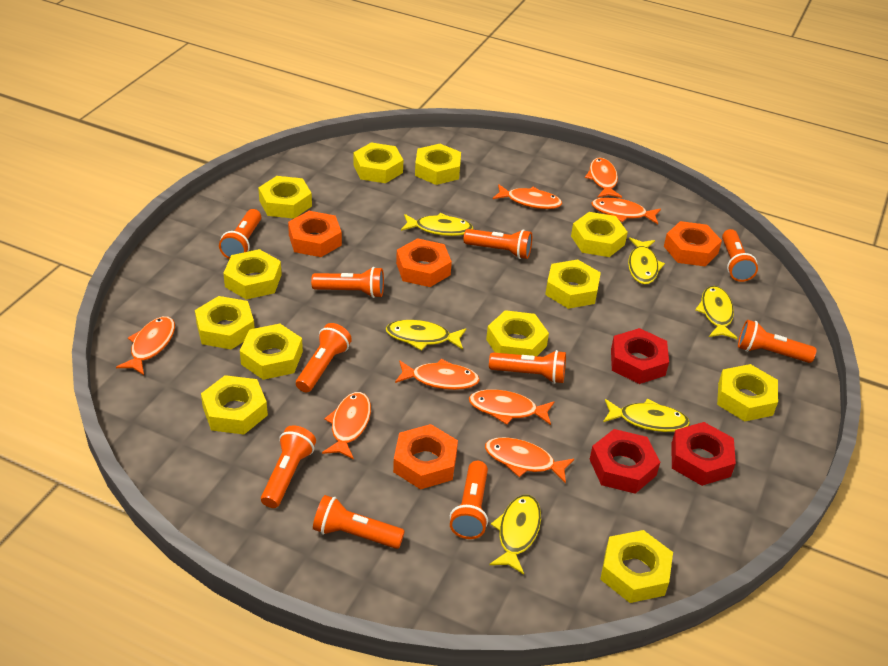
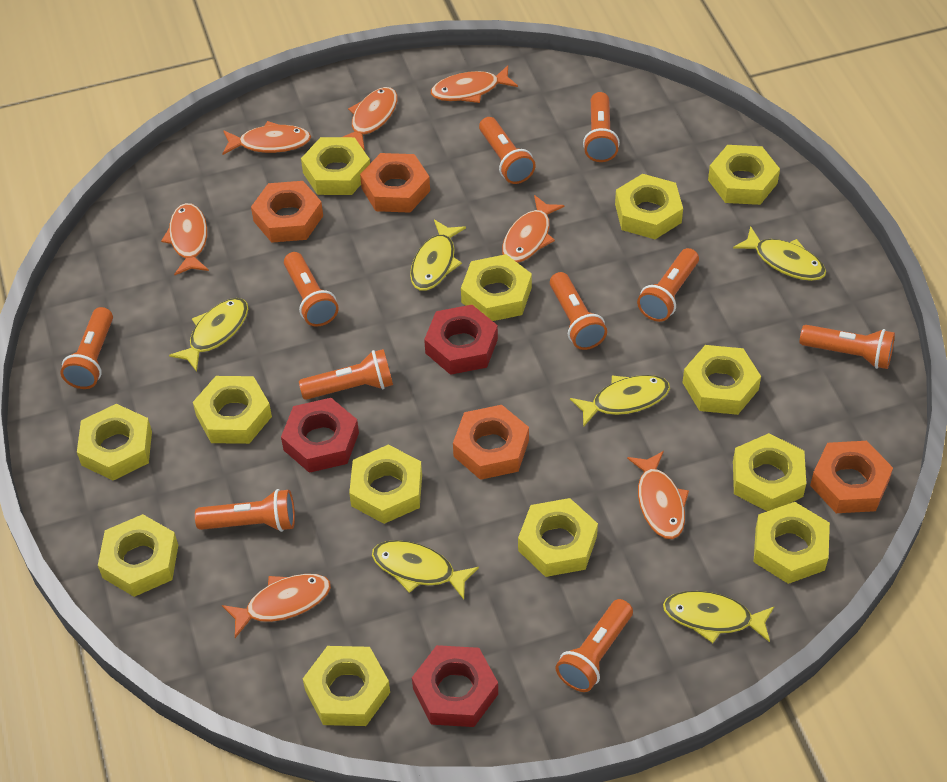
orange fish: 8 -> 7
yellow nut: 12 -> 13

